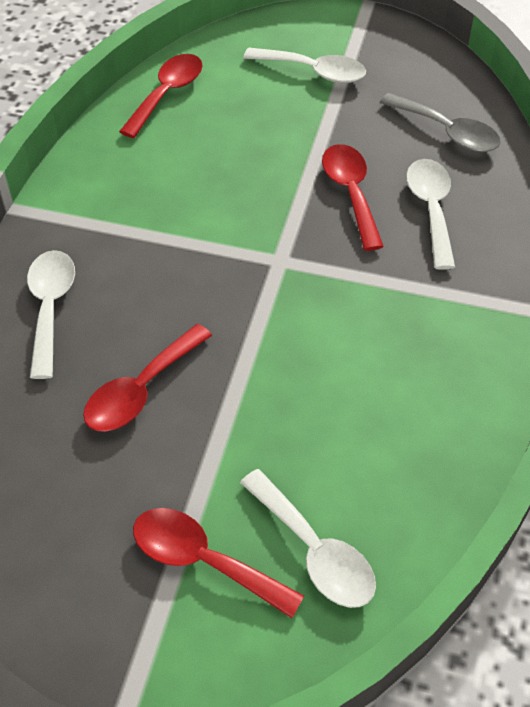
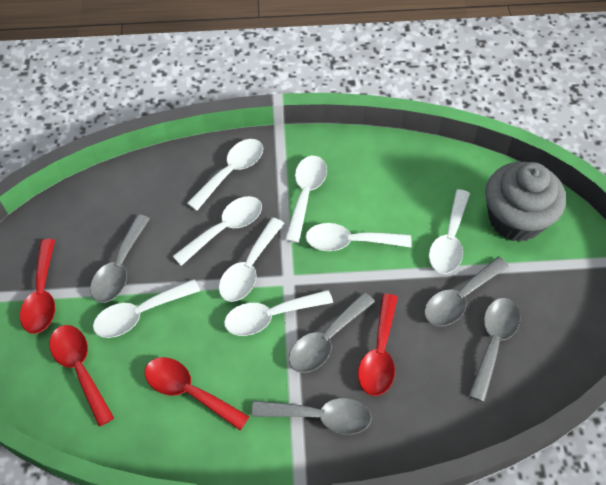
grey cupcake: 0 -> 1
grey spoon: 1 -> 5
white spoon: 4 -> 8

